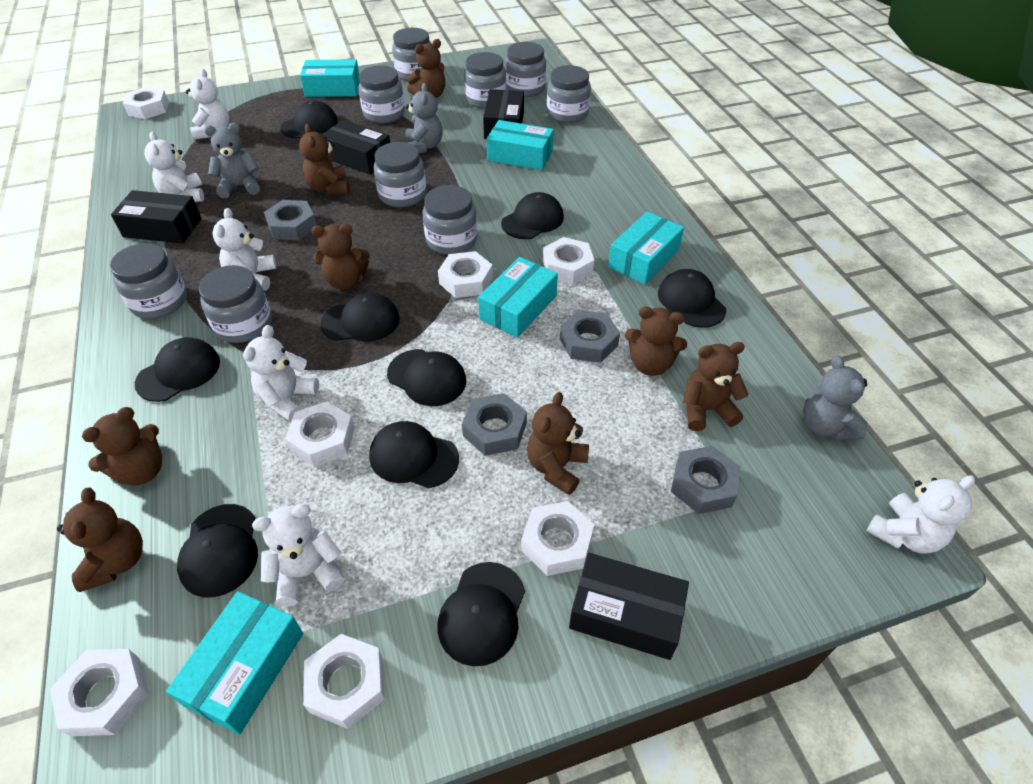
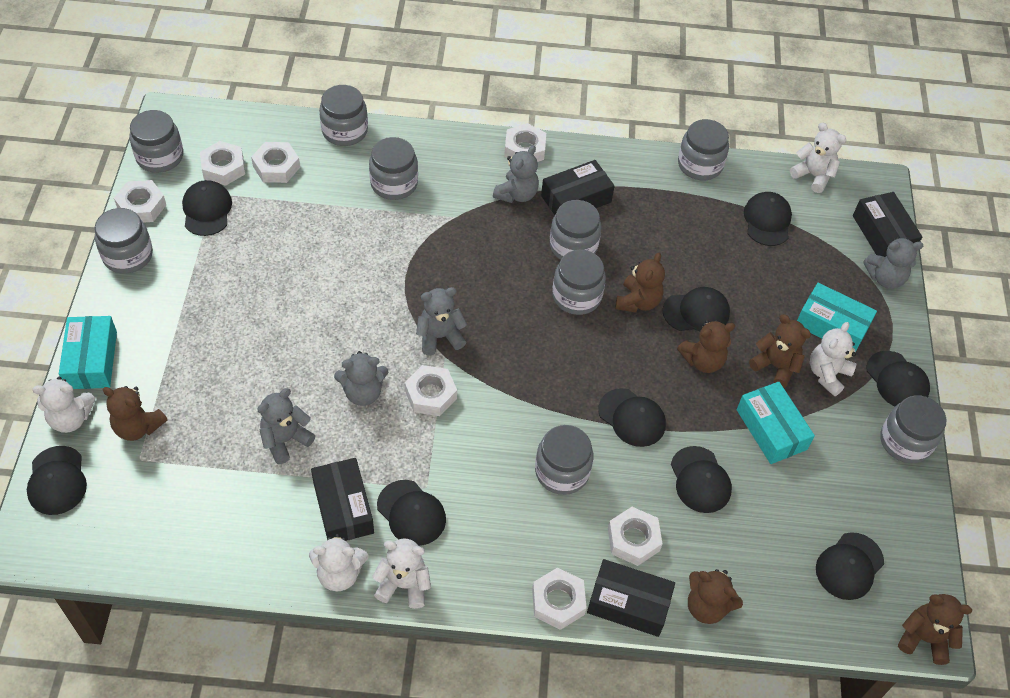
brown teddy bear: 8 -> 6
grey nut: 4 -> 0
grey teddy bear: 3 -> 5
turquoise box: 5 -> 3
white teddy bear: 6 -> 5

